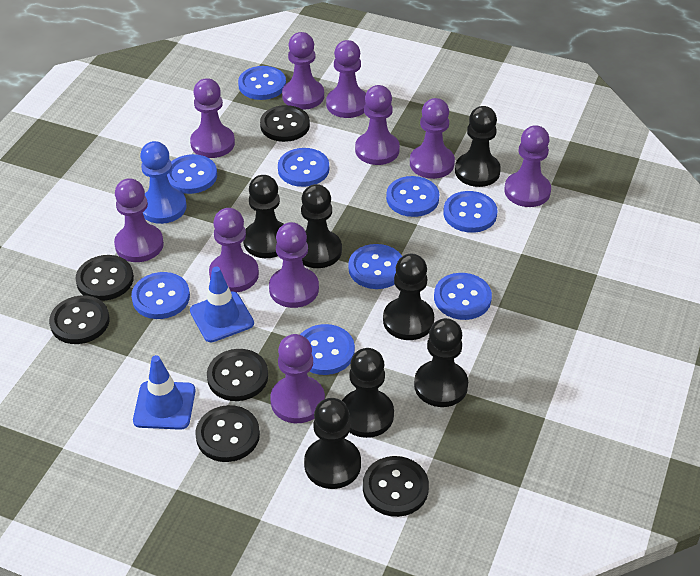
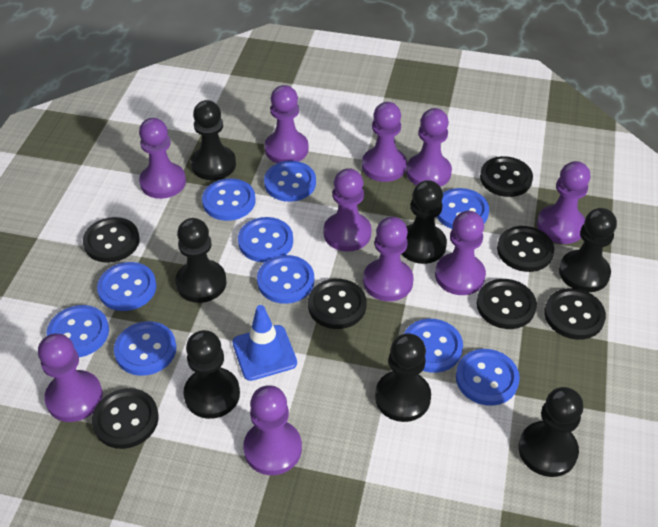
black button: 6 -> 7
blue button: 9 -> 10
blue pawn: 1 -> 0
blue traffic cone: 2 -> 1

